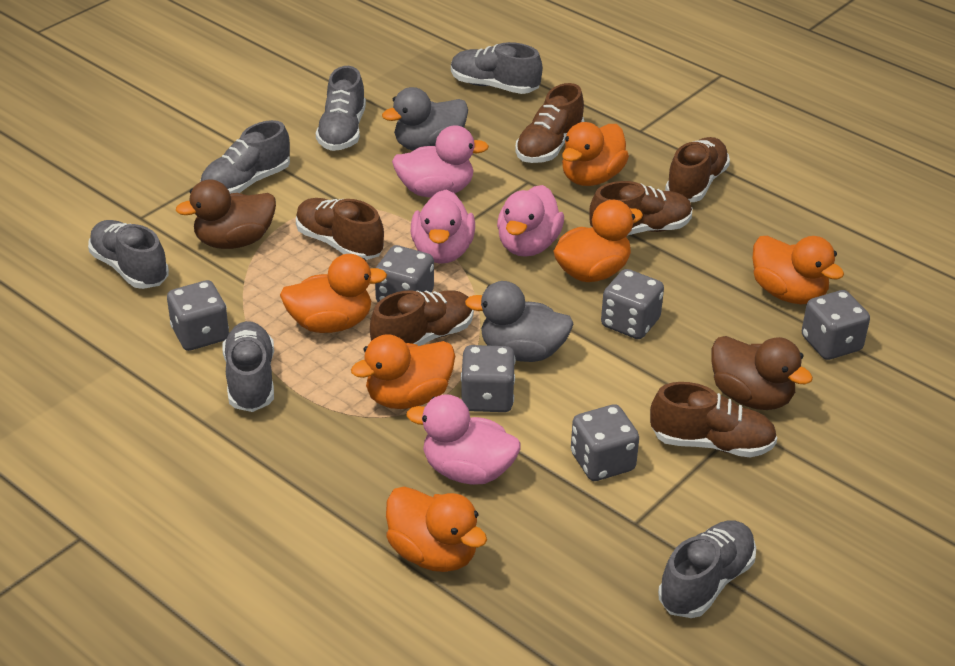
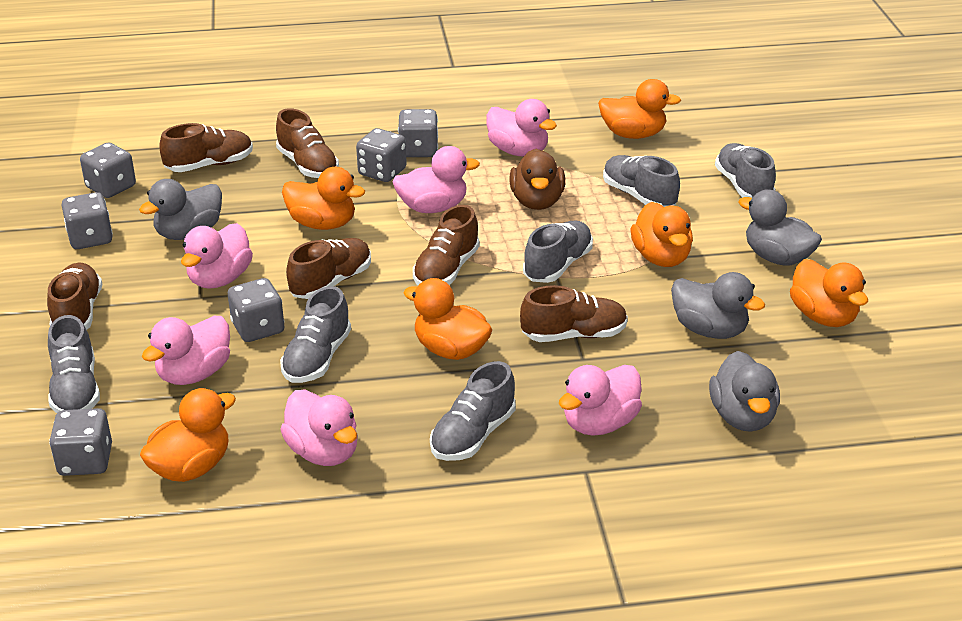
brown duck: 2 -> 1
grey duck: 2 -> 4
pink duck: 4 -> 6

